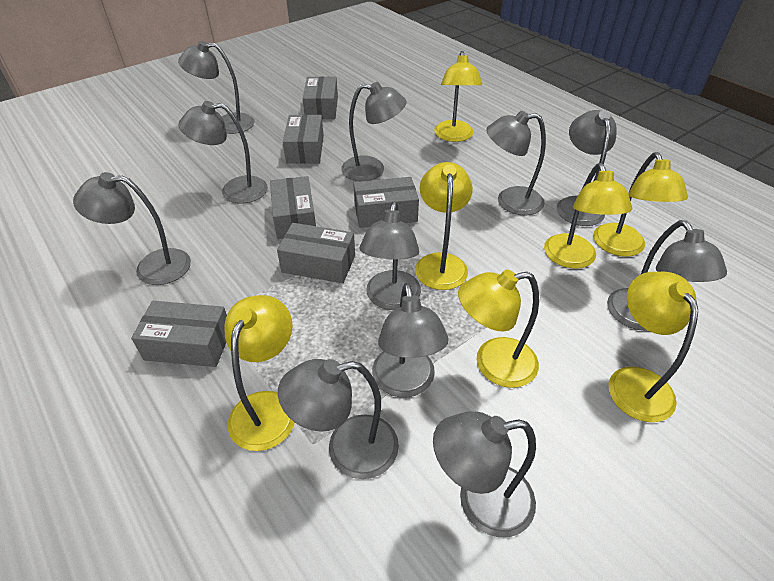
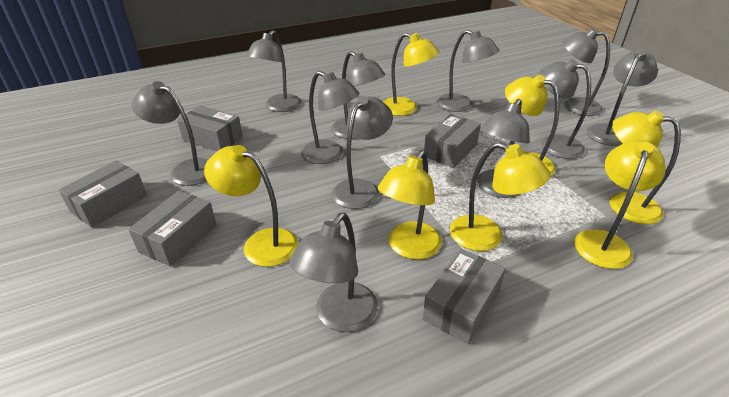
grey box: 6 -> 5

